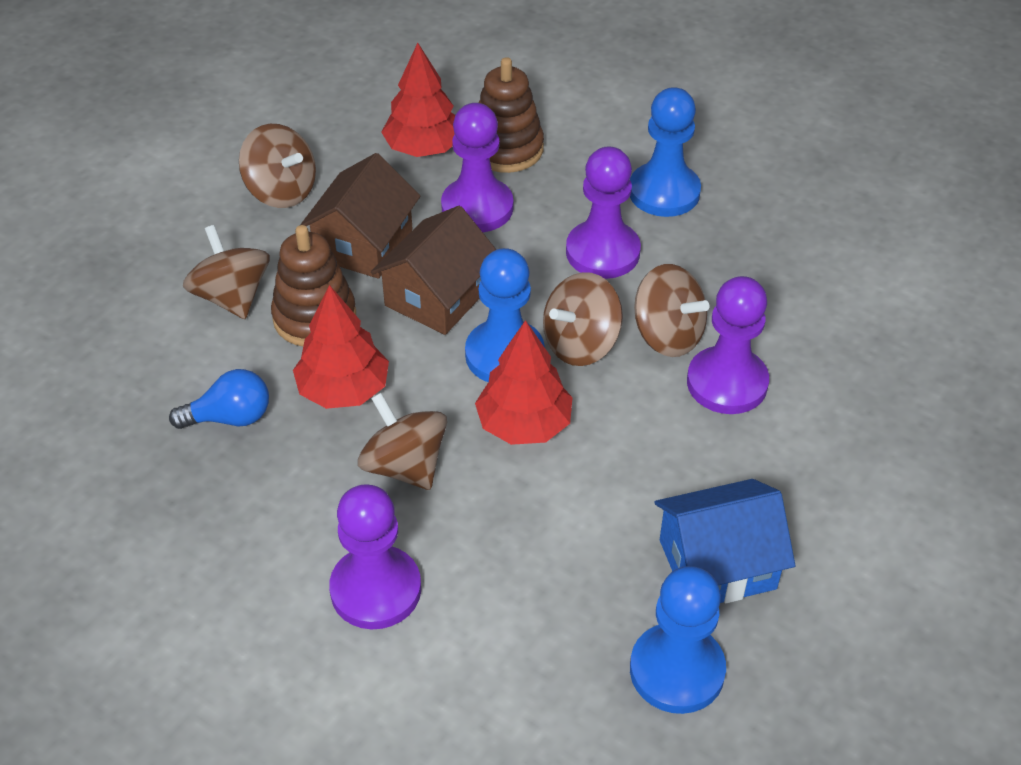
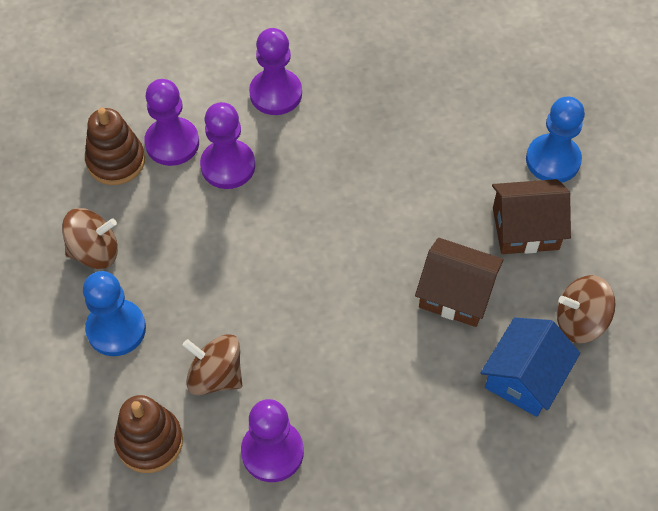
blue light bulb: 1 -> 0
blue pawn: 3 -> 2
brown spinning top: 5 -> 3
red tree: 3 -> 0

